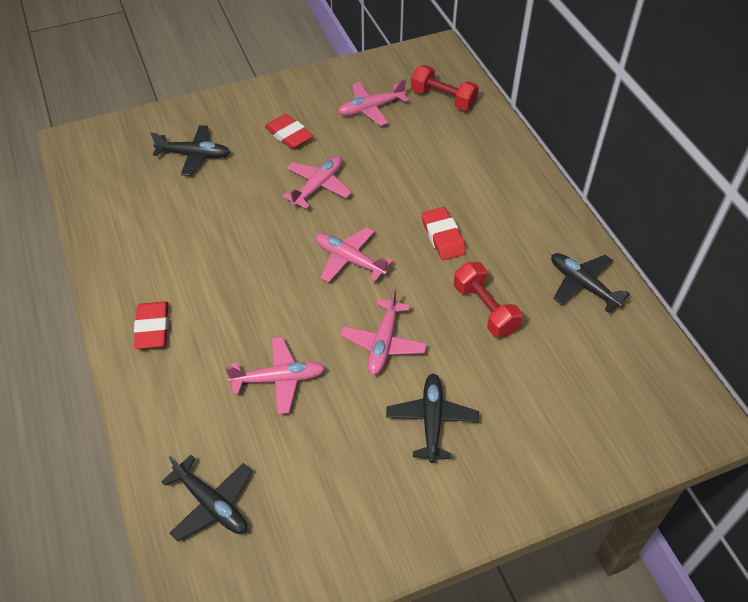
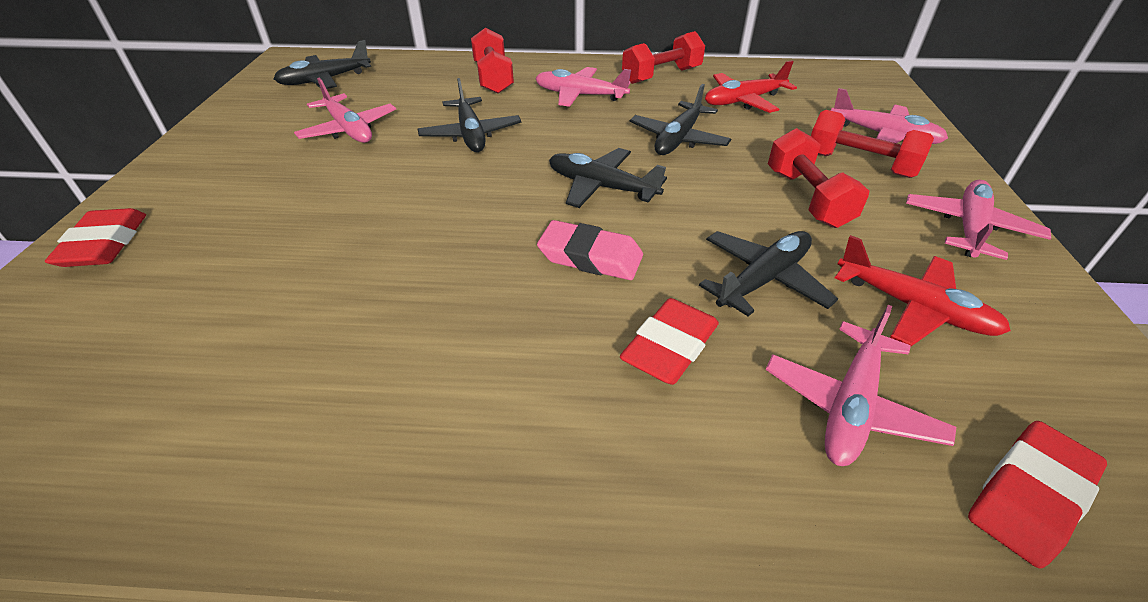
black plane: 4 -> 5
pink eraser: 0 -> 1
red dumbbell: 2 -> 4
red plane: 0 -> 2

